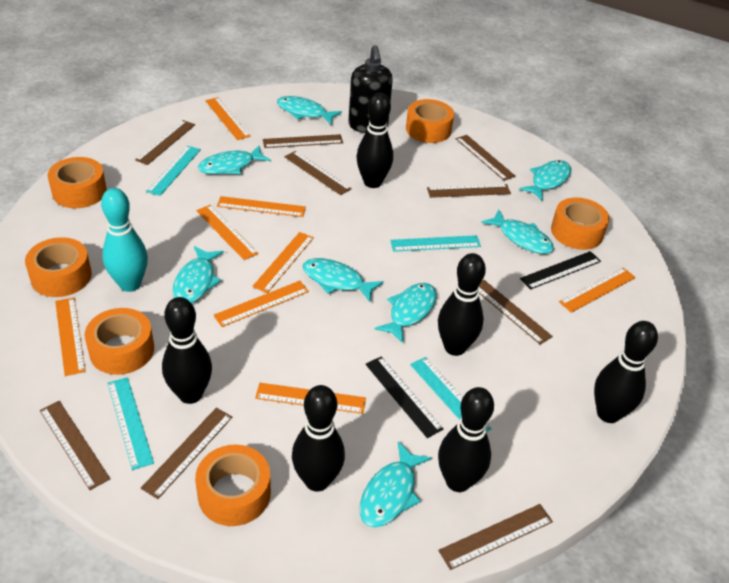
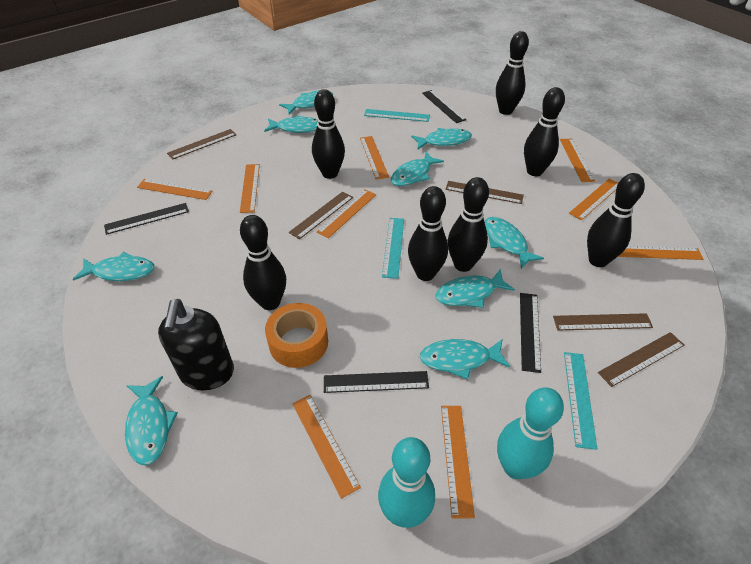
black bowling pin: 6 -> 7
black ruler: 2 -> 4
brown ruler: 9 -> 5
orange ruler: 8 -> 9
orange tape: 6 -> 1
turquoise bowling pin: 1 -> 2
turquoise fish: 8 -> 9
turquoise ruler: 4 -> 3

